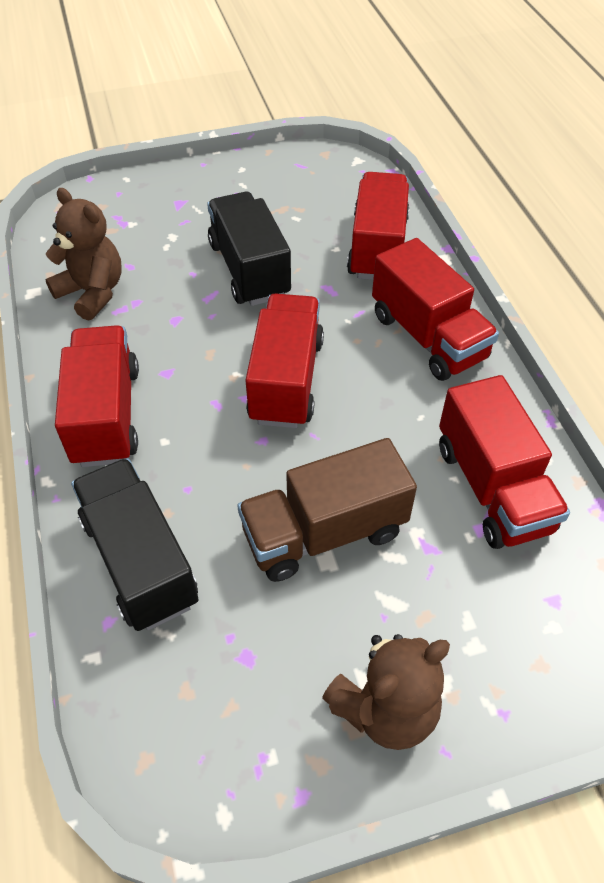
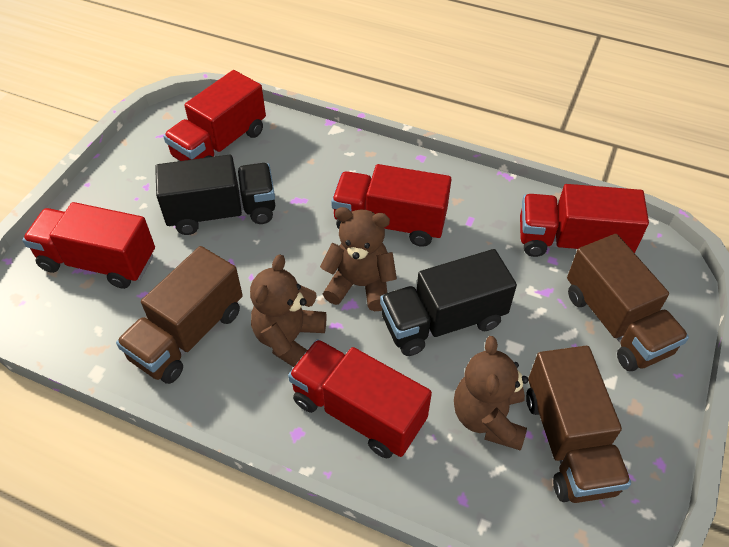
brown teddy bear: 2 -> 3
brown truck: 1 -> 3

